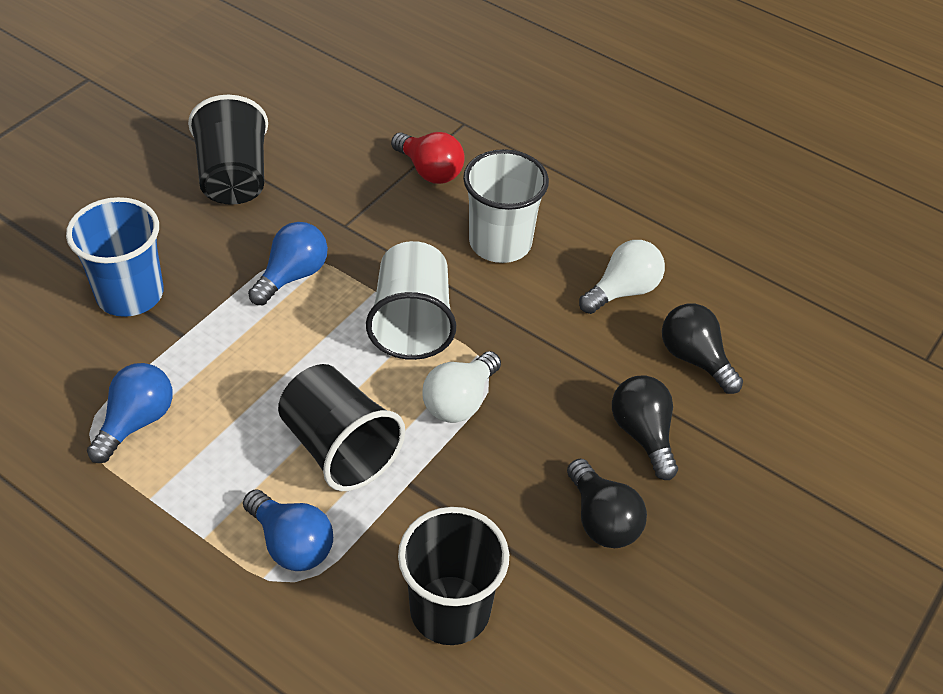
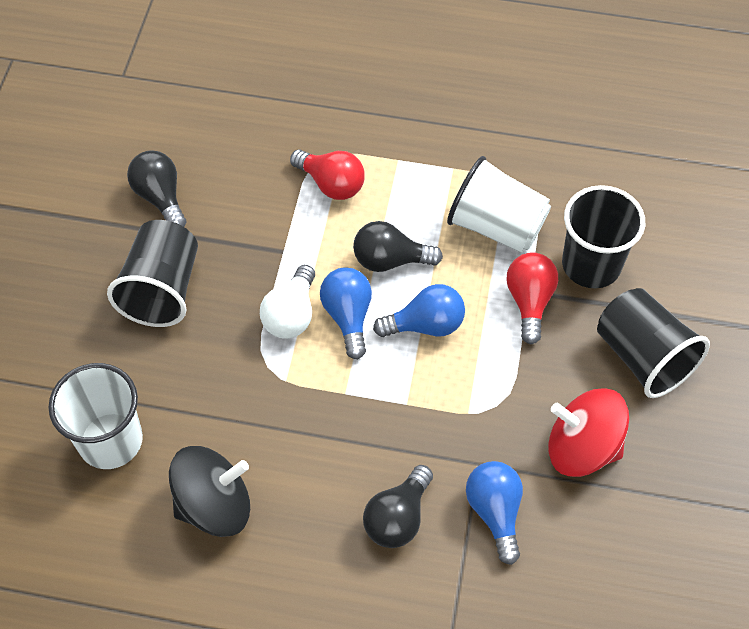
black spinning top: 0 -> 1
blue cup: 1 -> 0
red light bulb: 1 -> 2
red spinning top: 0 -> 1
white light bulb: 2 -> 1

